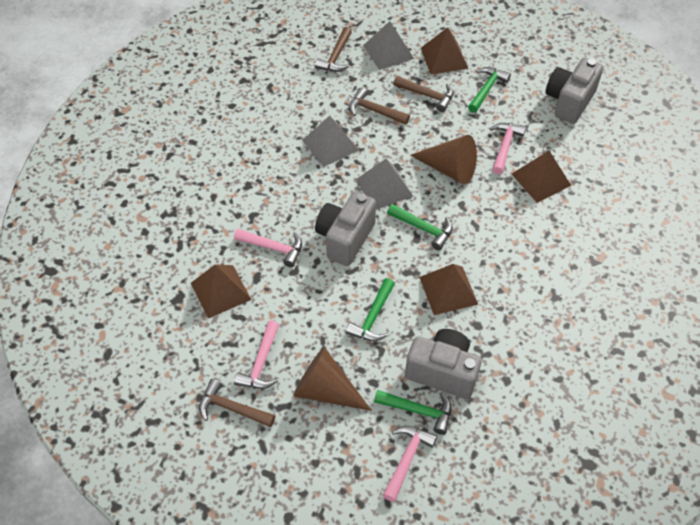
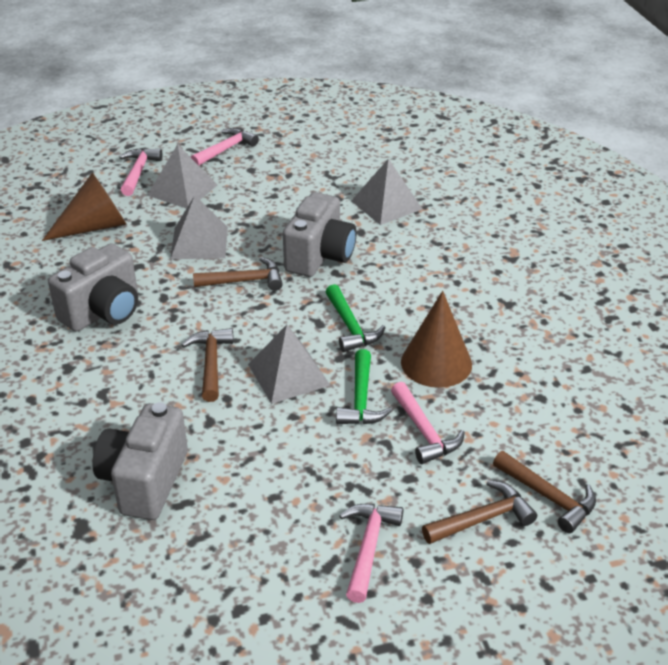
brown pyramid: 4 -> 0
green hammer: 4 -> 2
grey pyramid: 3 -> 4

